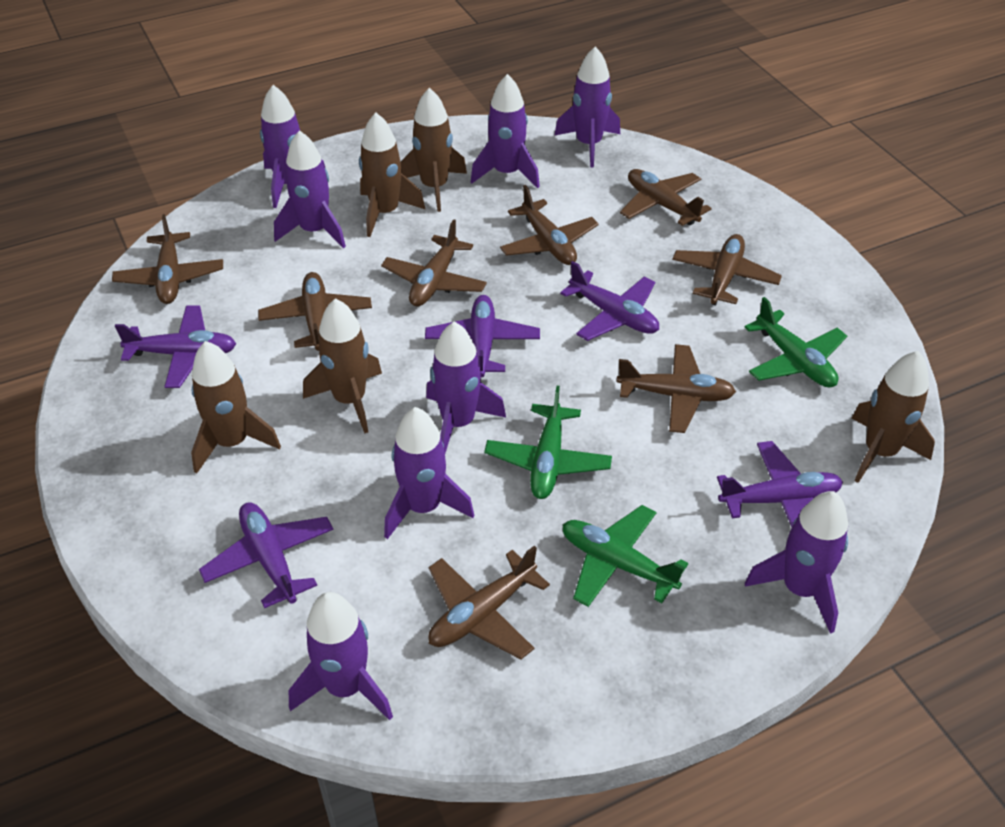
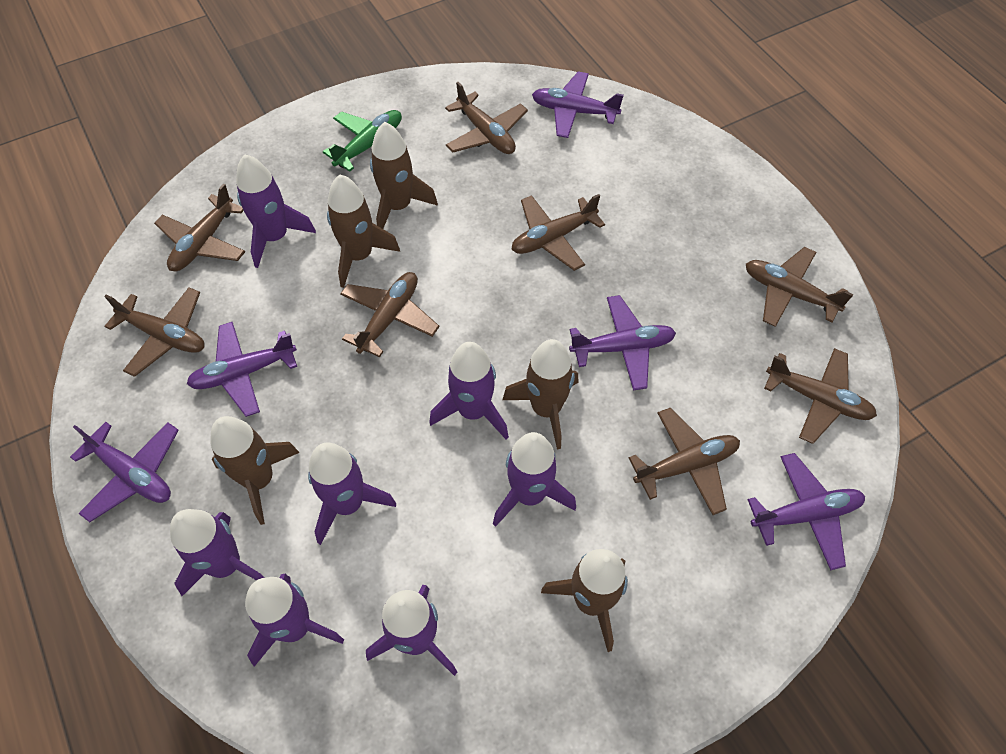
green plane: 3 -> 1
purple rocket: 8 -> 7

